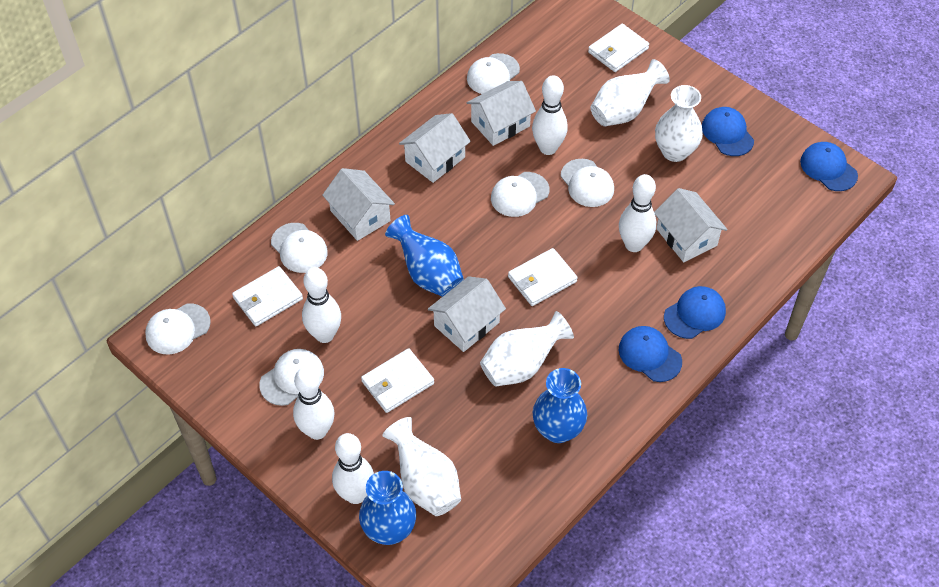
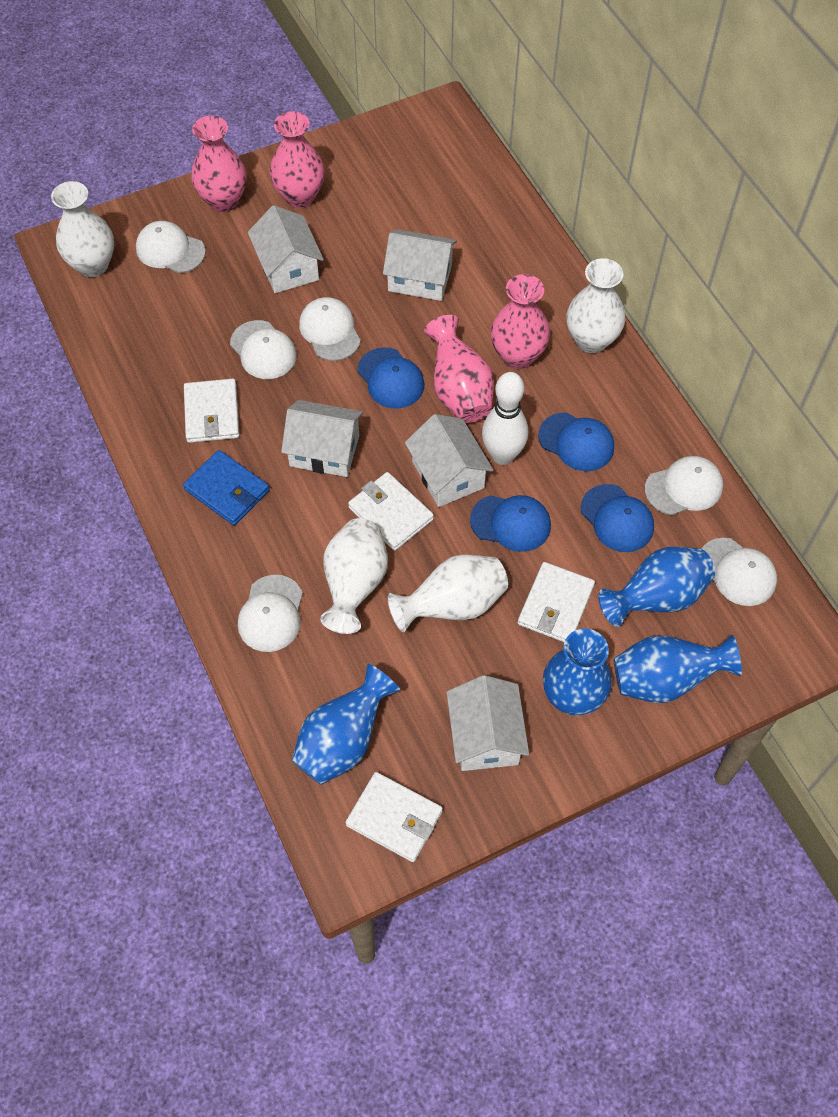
blue vase: 3 -> 4
blue wallet: 0 -> 1
pink vase: 0 -> 4
white bowling pin: 5 -> 1

